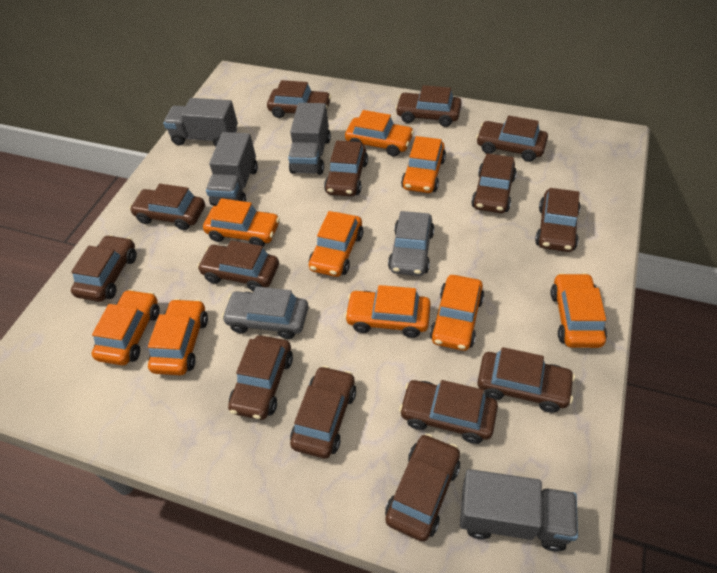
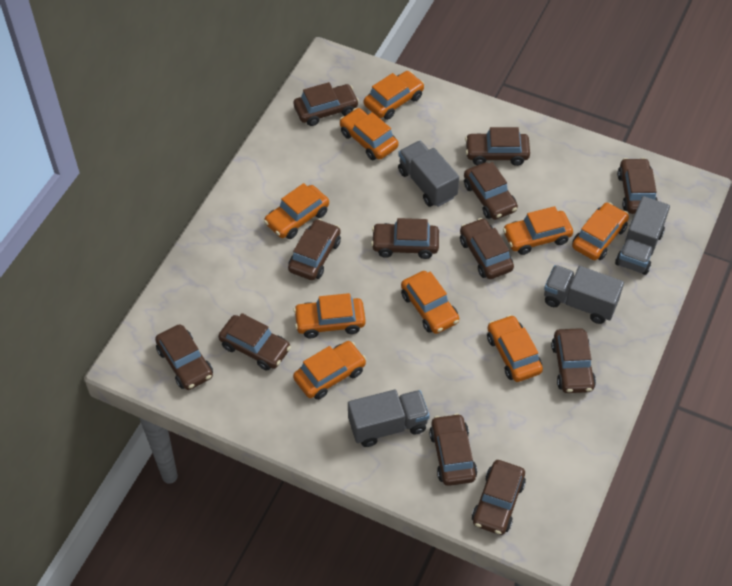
brown car: 14 -> 12
grey car: 2 -> 0

